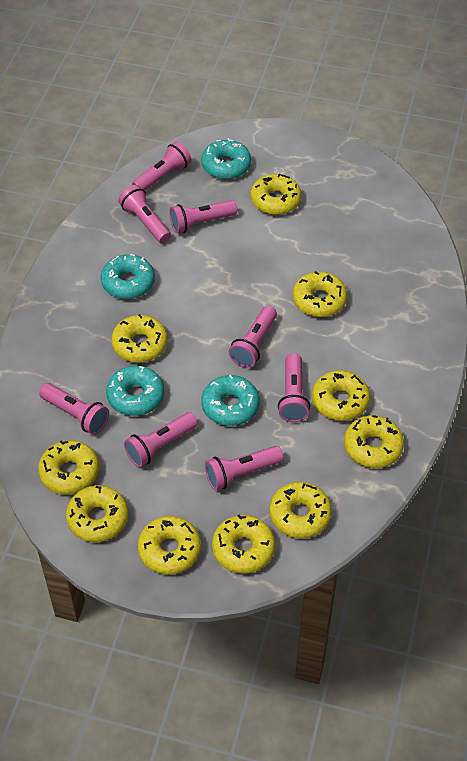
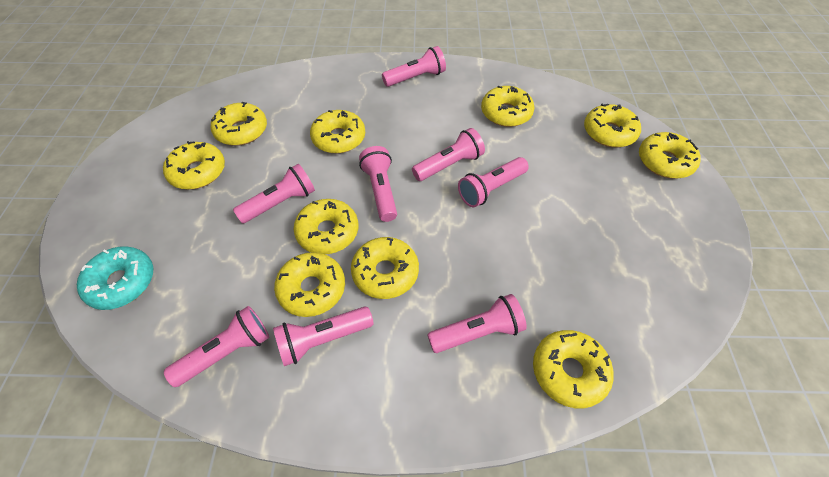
turquoise donut: 4 -> 1

